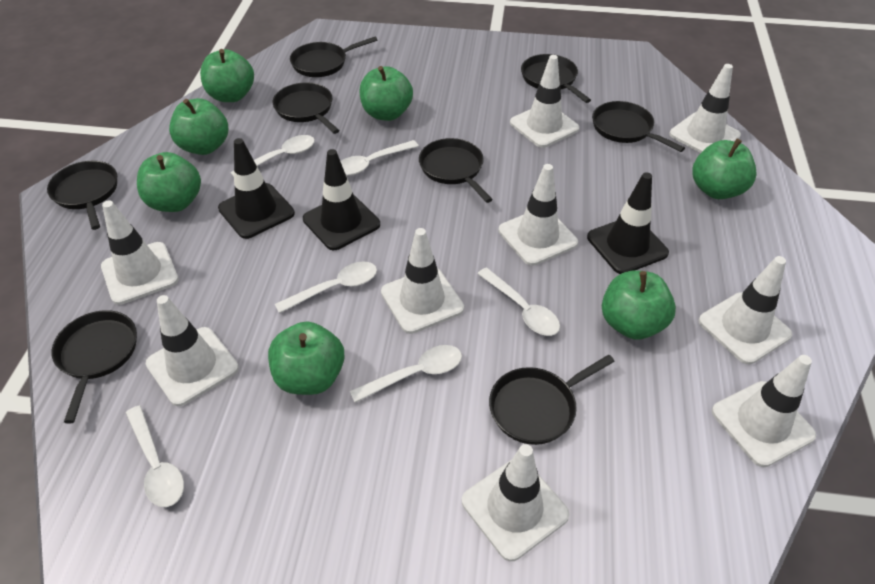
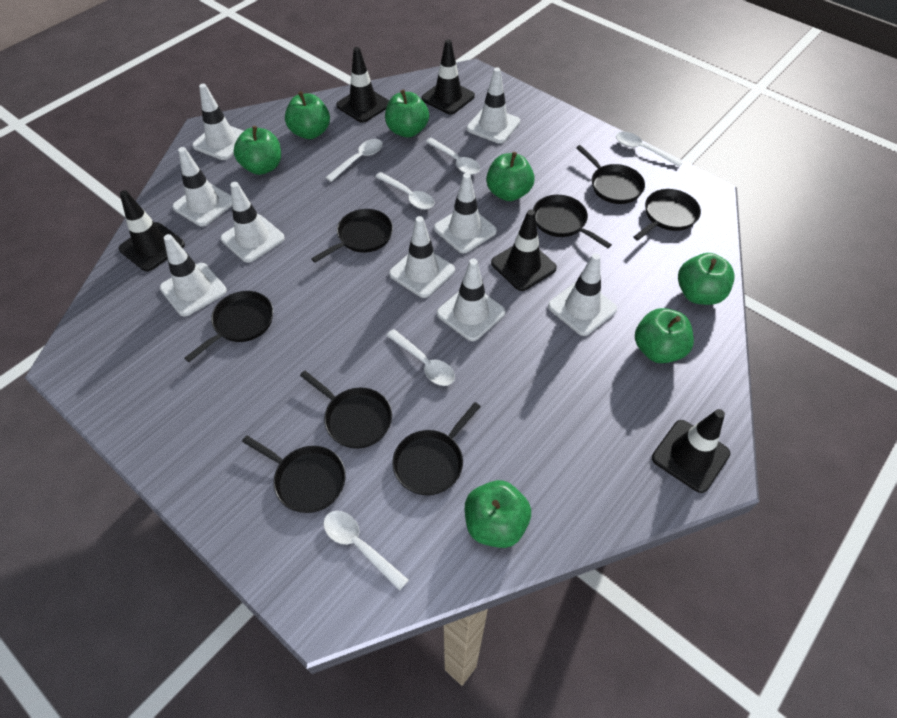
black traffic cone: 3 -> 5

